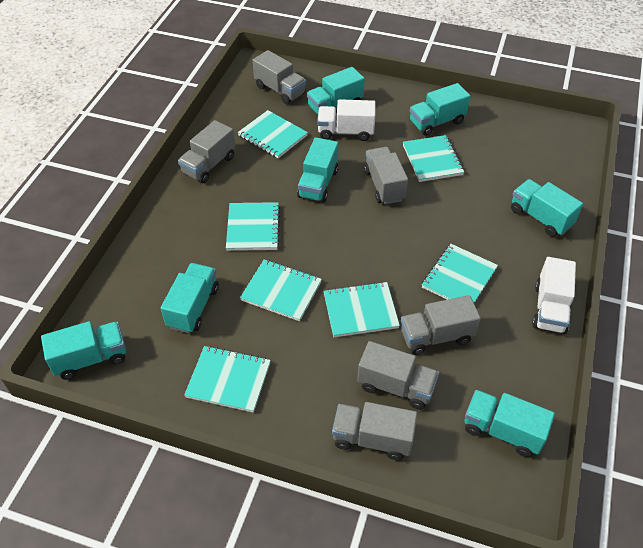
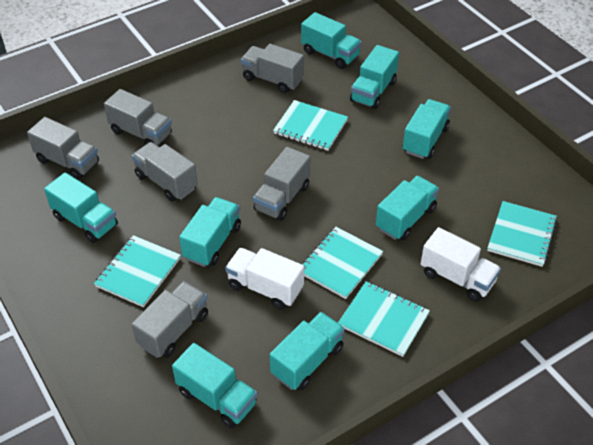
turquoise notebook: 7 -> 5
turquoise truck: 7 -> 8

